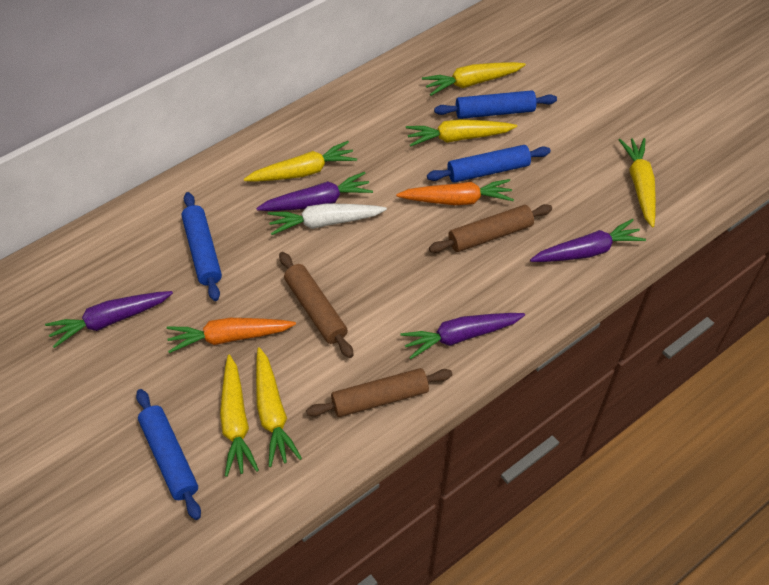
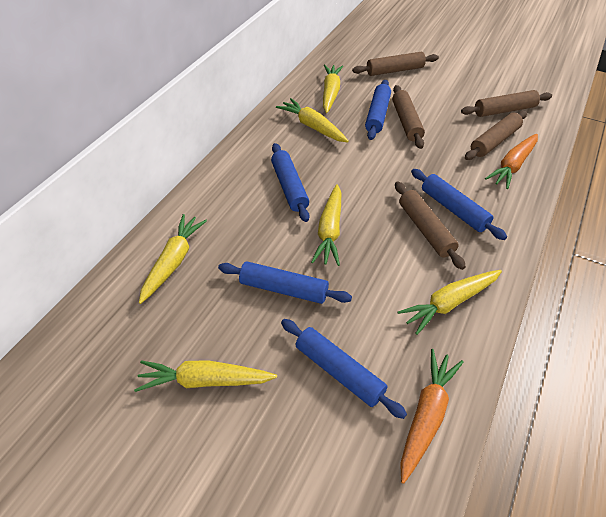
blue rolling pin: 4 -> 5
brown rolling pin: 3 -> 5
purple carrot: 4 -> 0
white carrot: 1 -> 0

